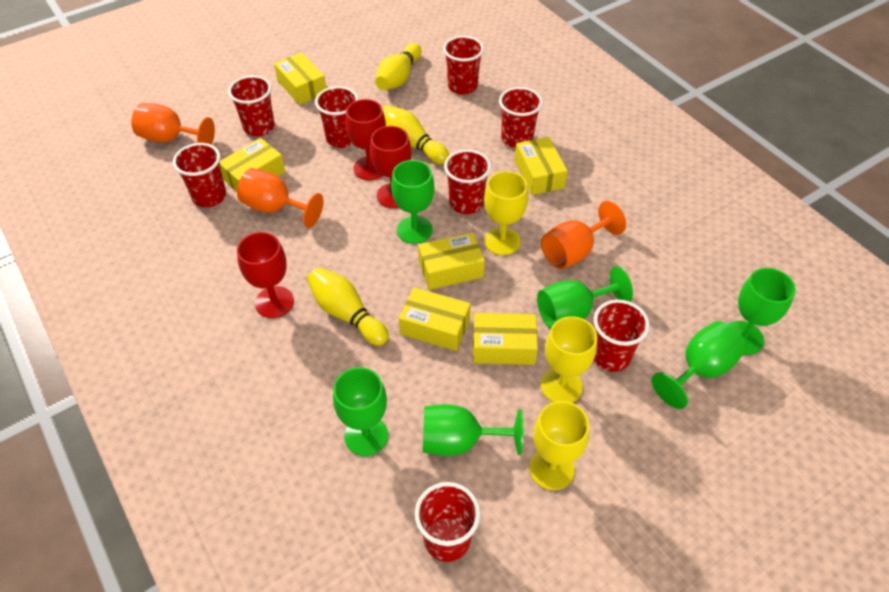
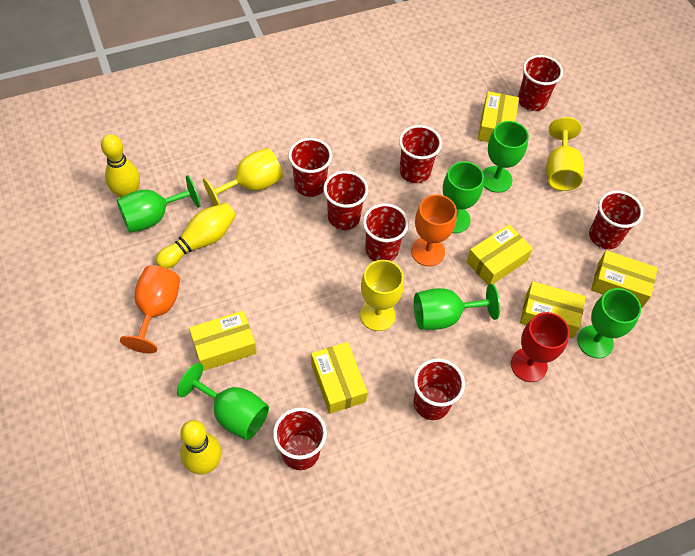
orange goblet: 3 -> 2
red goblet: 3 -> 1

